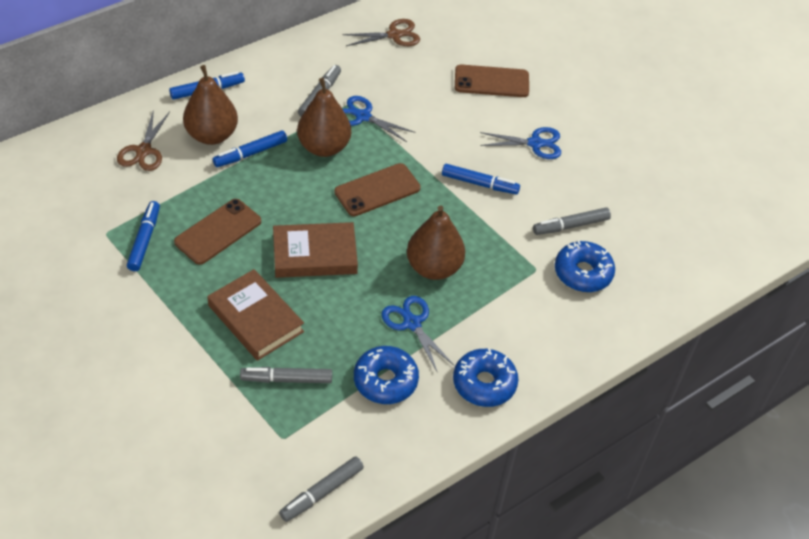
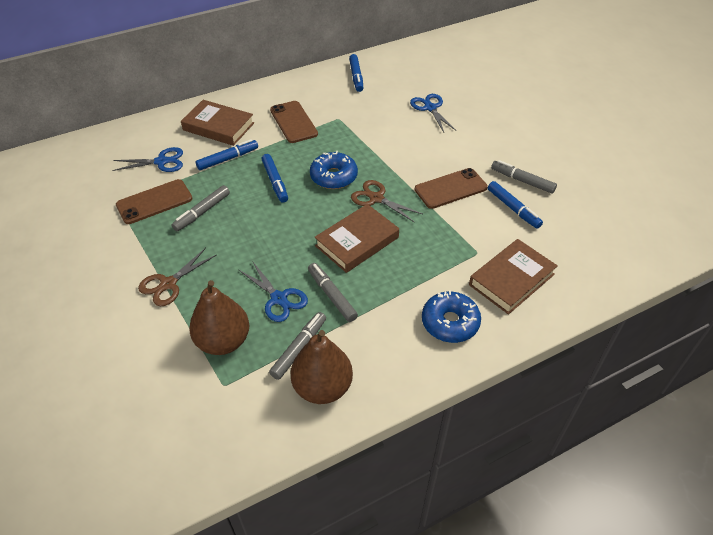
blue donut: 3 -> 2
brown book: 2 -> 3
brown pear: 3 -> 2

